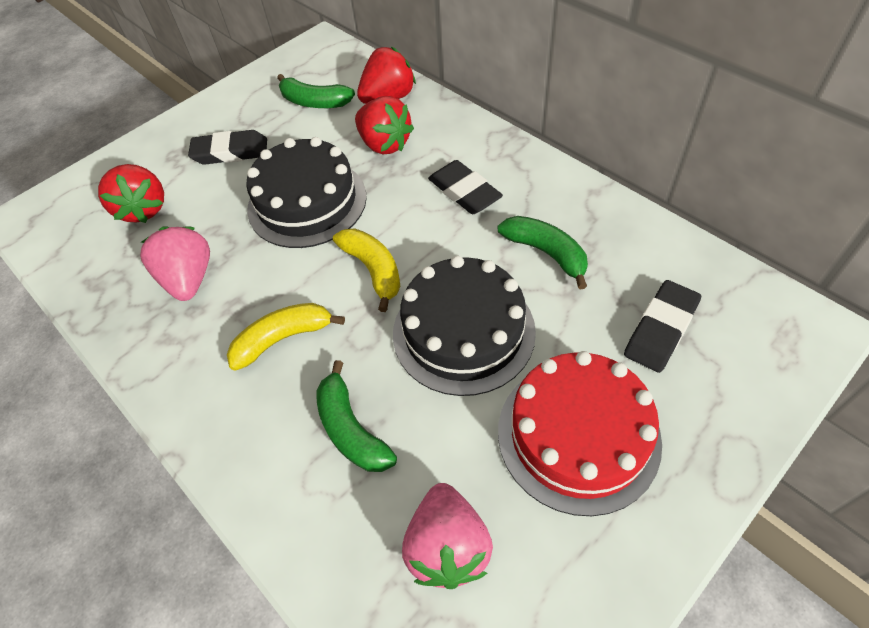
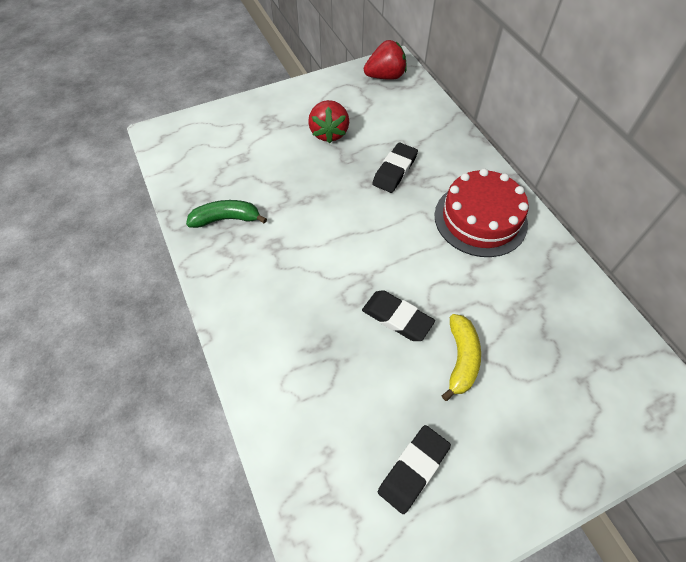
black cake: 2 -> 0
green banana: 3 -> 1
pink strawberry: 2 -> 0
red strawberry: 3 -> 2
yellow banana: 2 -> 1

